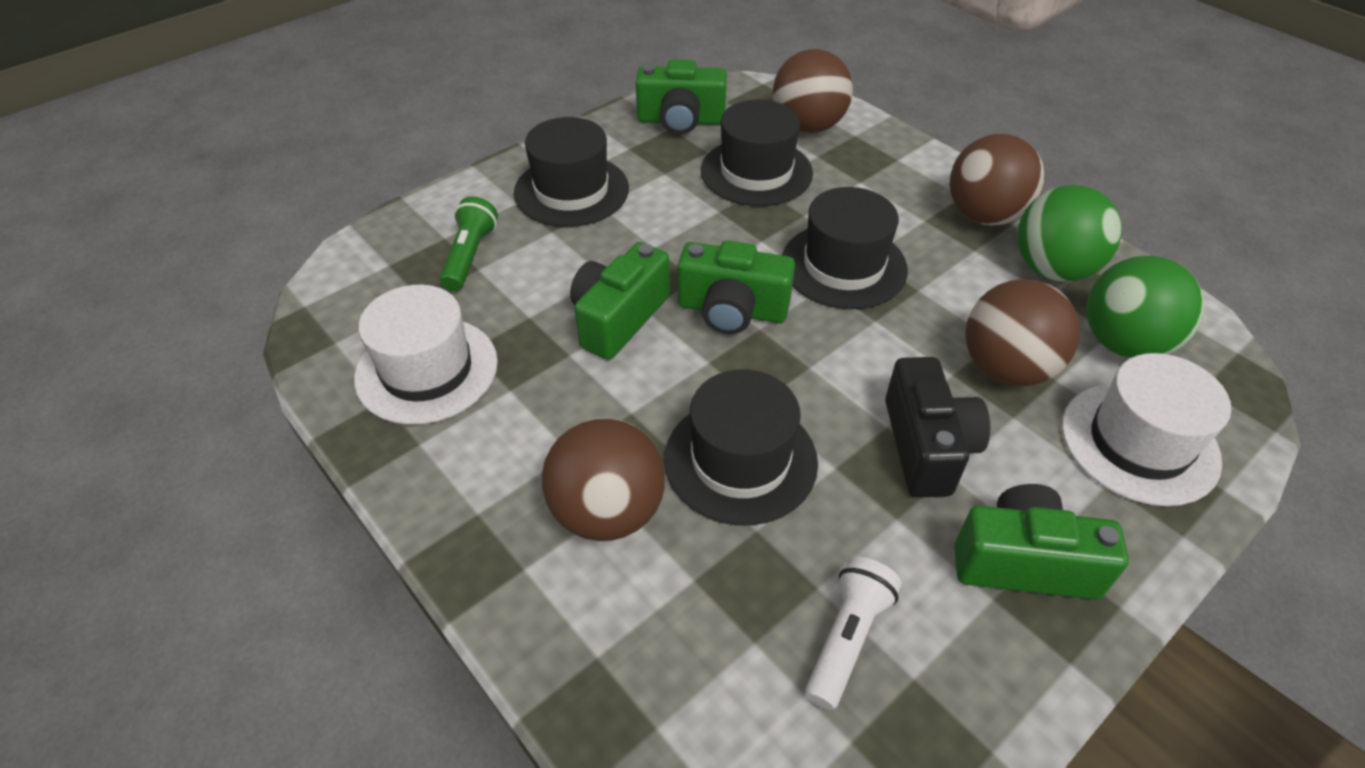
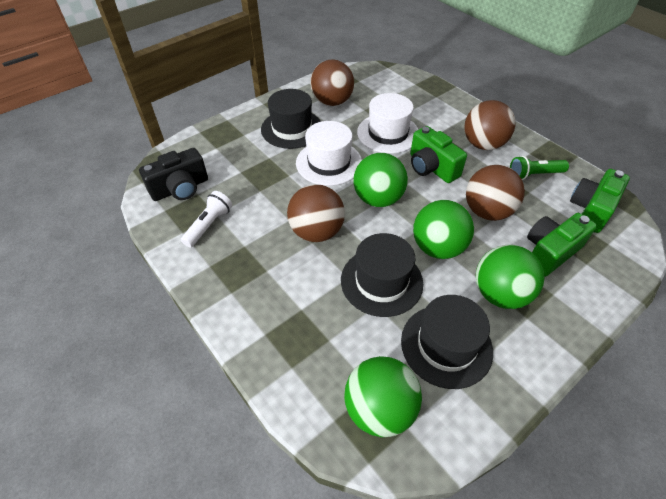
black hat: 4 -> 3
green ball: 2 -> 4
green camera: 4 -> 3

